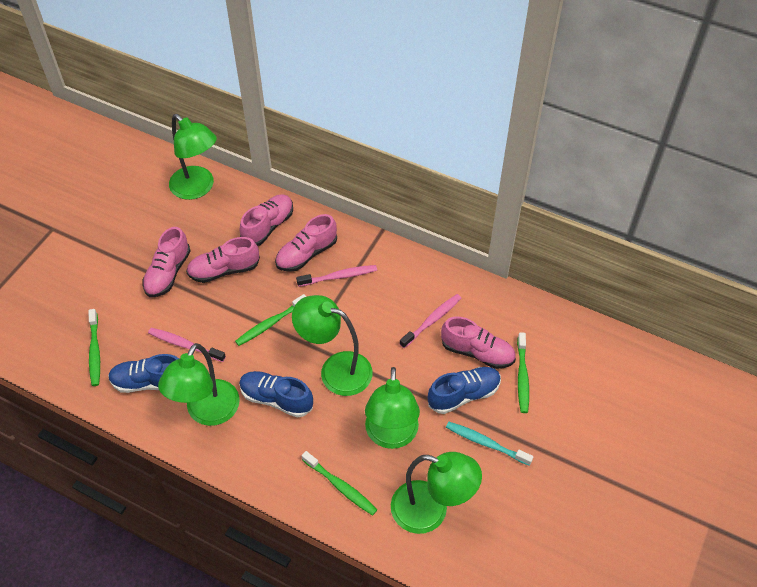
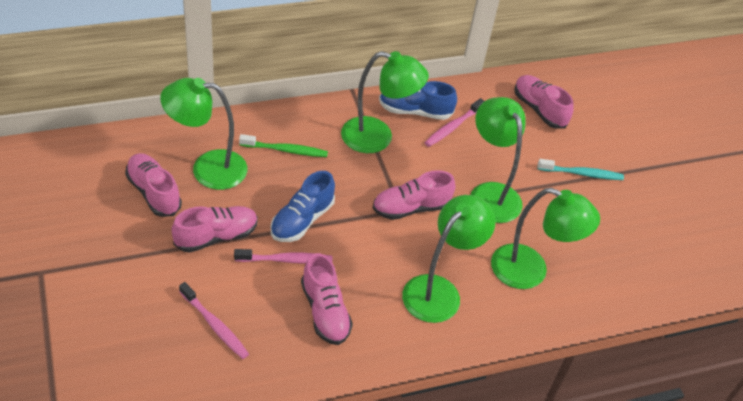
blue shoe: 3 -> 2
green toothbrush: 4 -> 1

